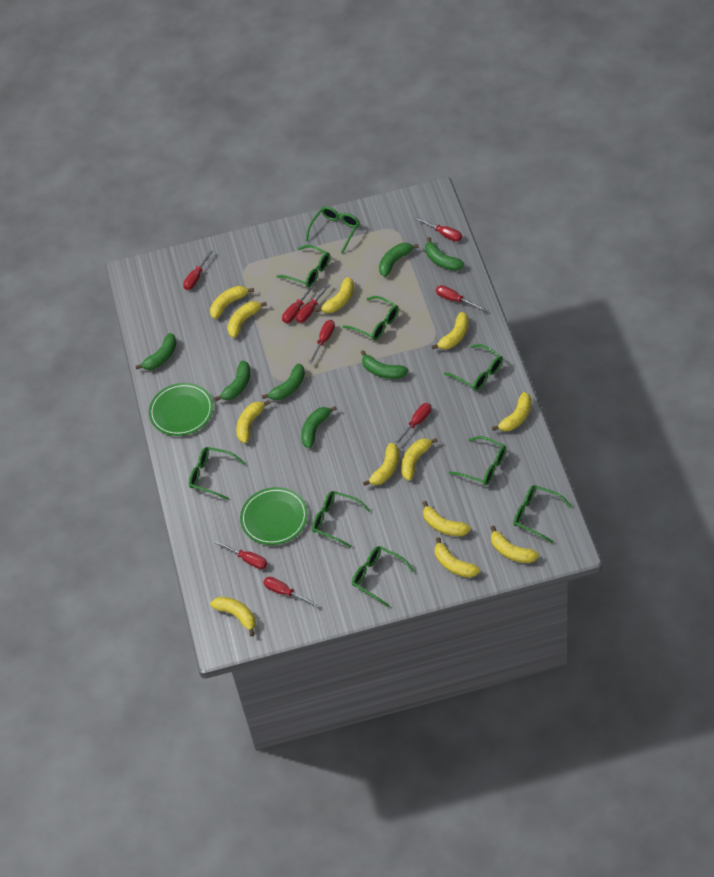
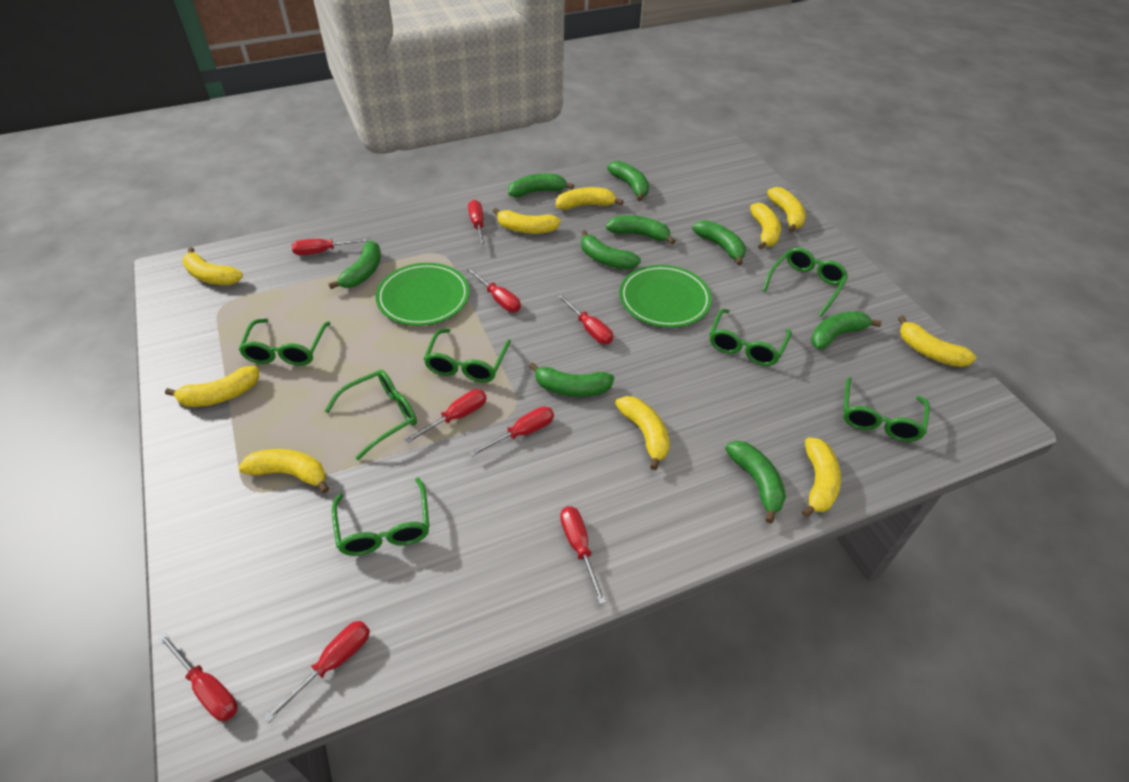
green banana: 7 -> 9
green glasses: 9 -> 7
yellow banana: 12 -> 10

